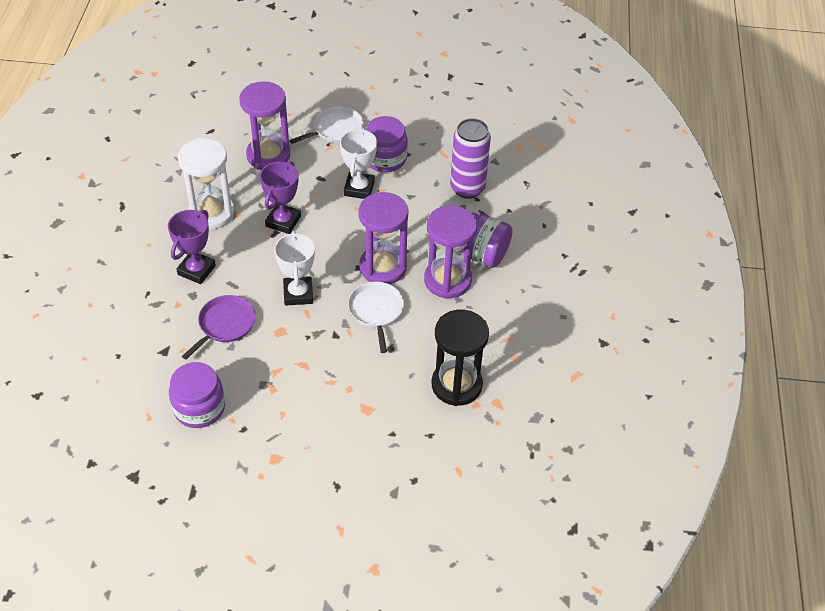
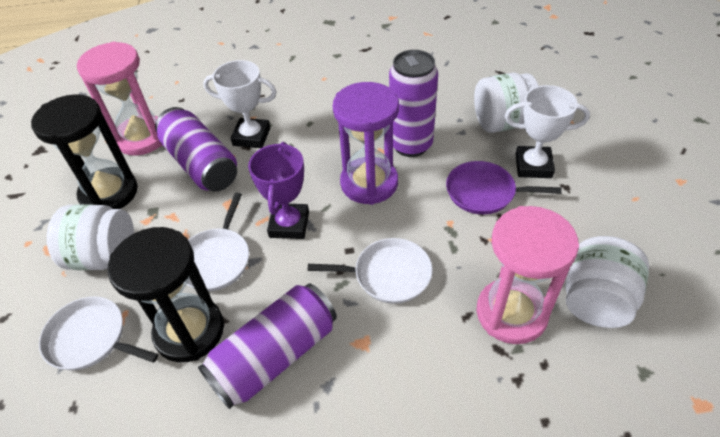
black hourglass: 1 -> 2
pink hourglass: 0 -> 2
purple can: 1 -> 3
purple hourglass: 3 -> 1
purple jar: 3 -> 0
purple trophy: 2 -> 1
white hourglass: 1 -> 0
white jar: 0 -> 3
white pan: 2 -> 3

